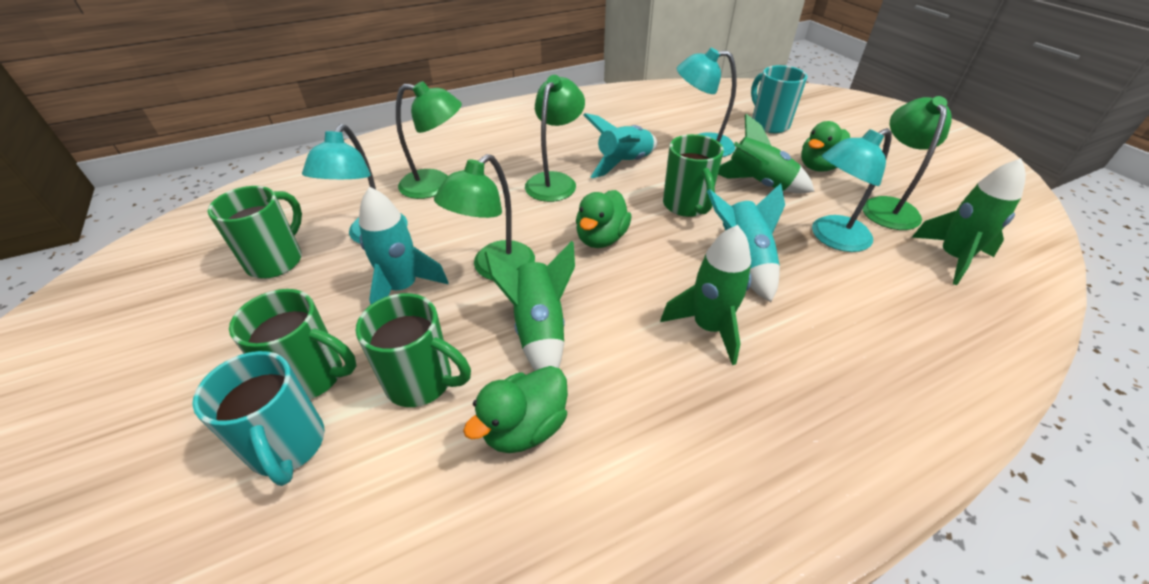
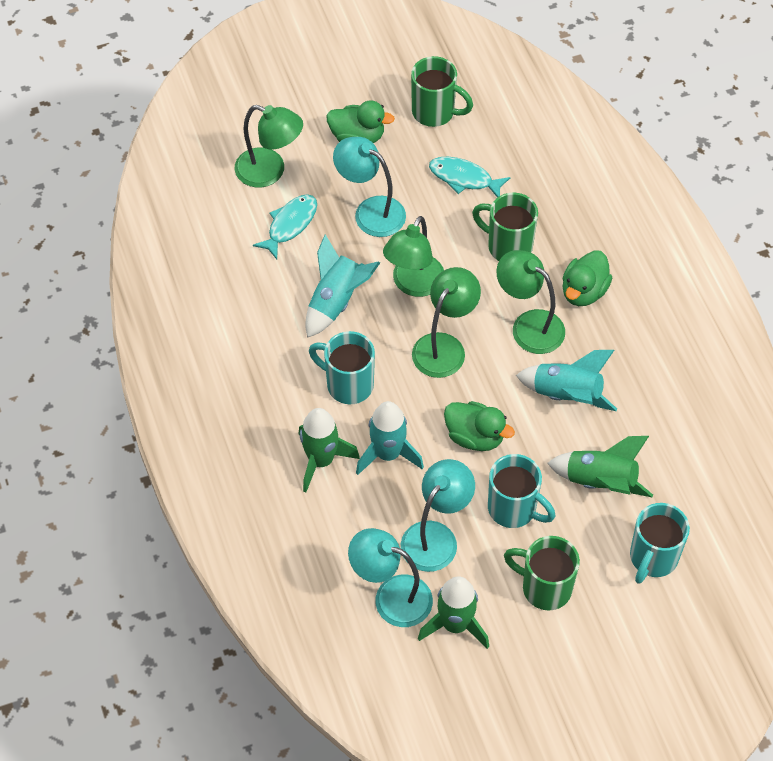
green mug: 4 -> 3
green rocket: 4 -> 3
turquoise fish: 0 -> 2
turquoise mug: 2 -> 3

